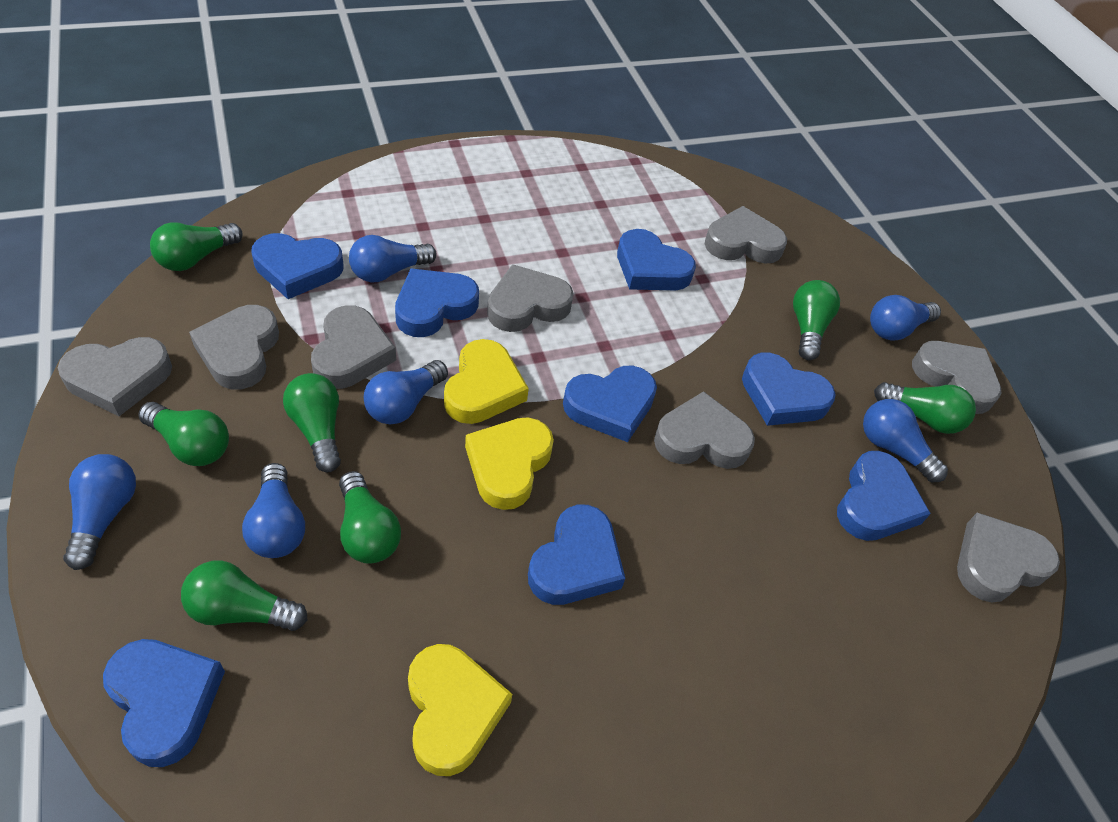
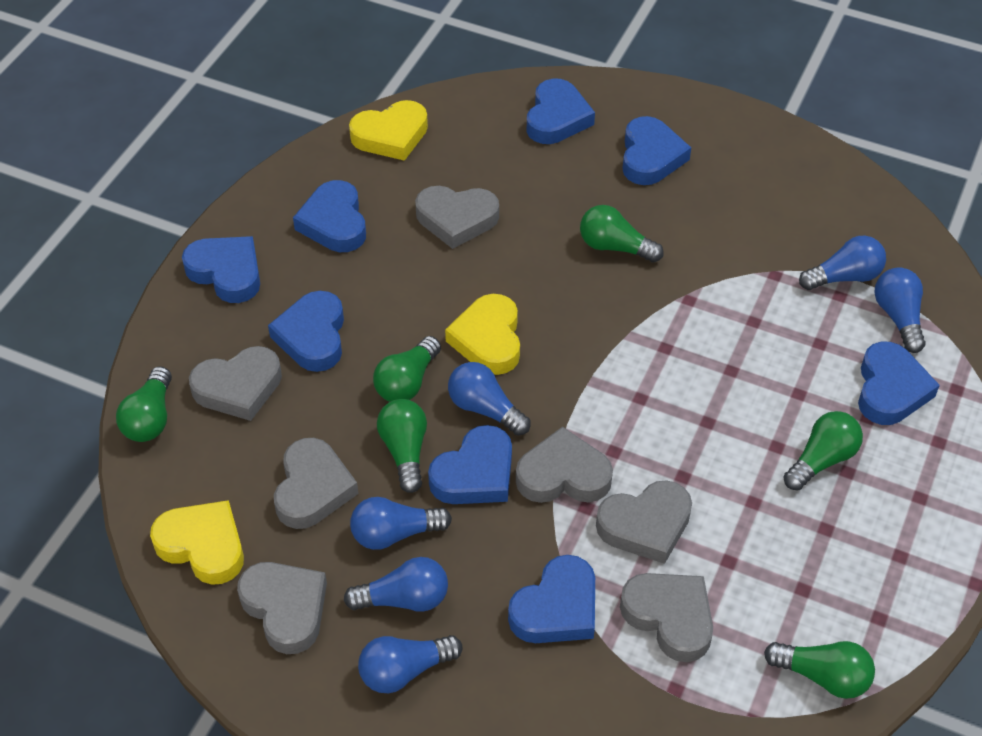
green light bulb: 7 -> 6
grey heart: 8 -> 7

